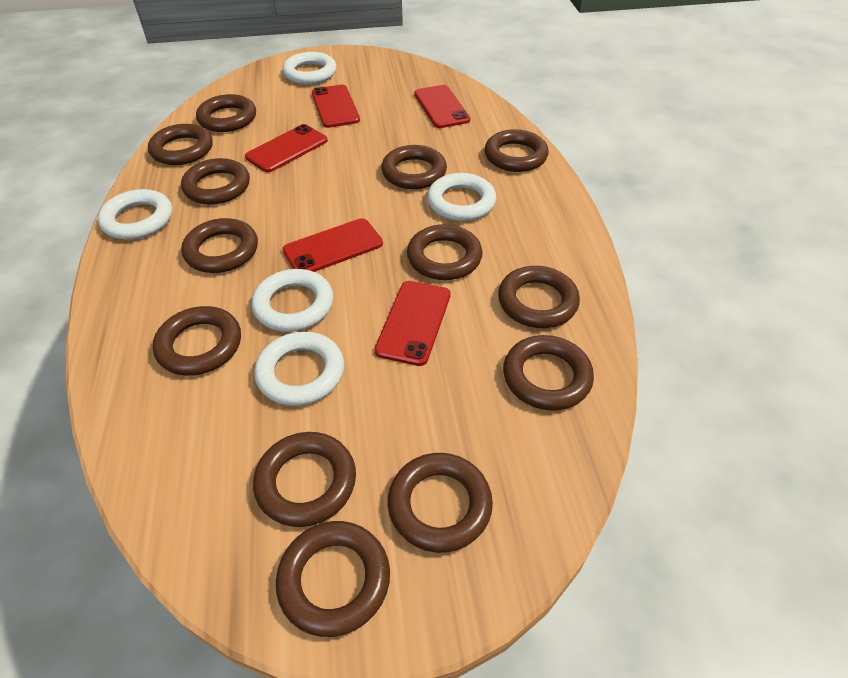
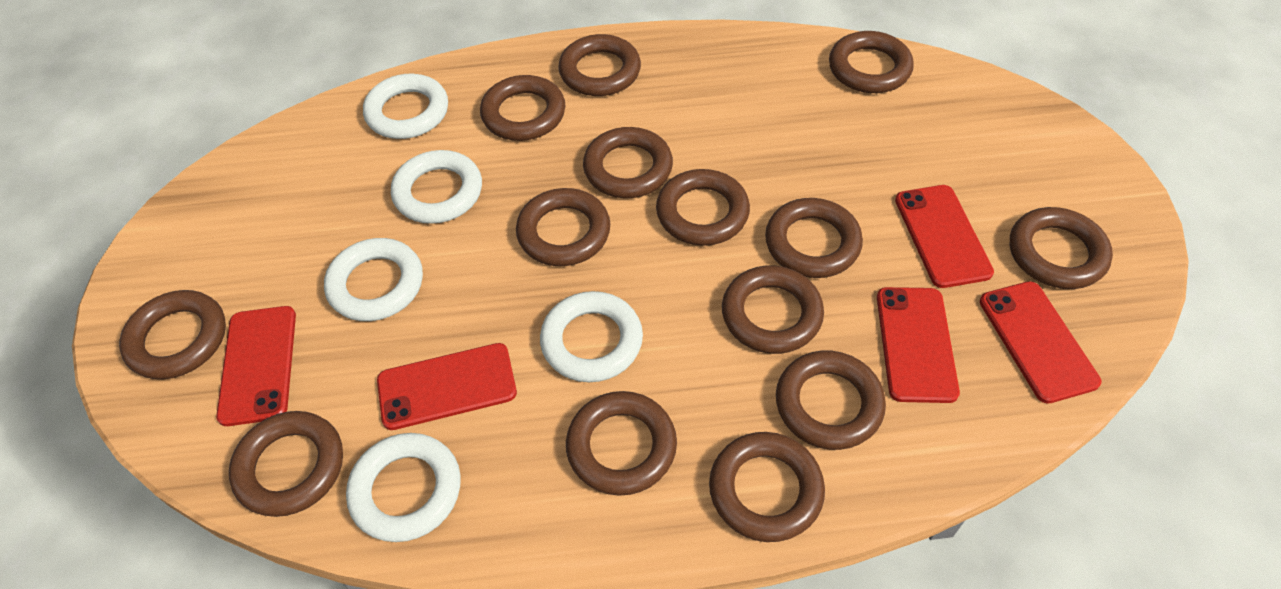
brown ring: 13 -> 14

